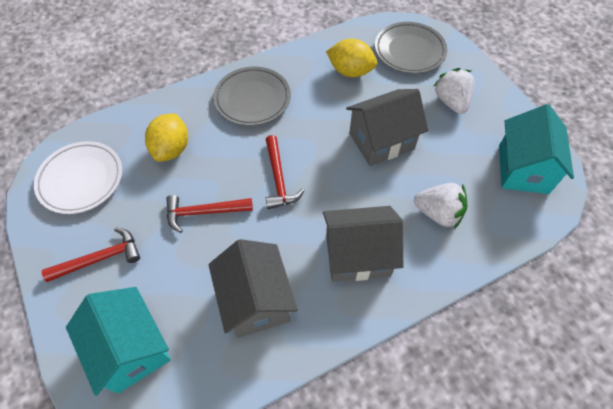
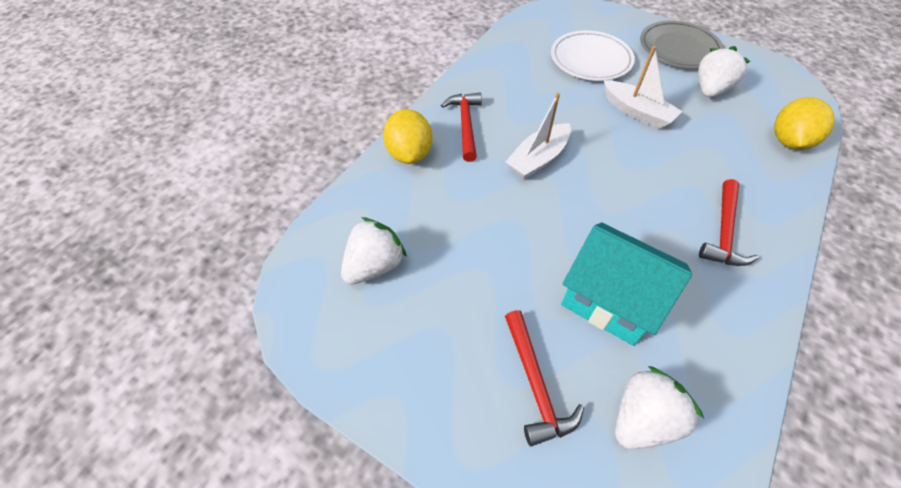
grey house: 3 -> 0
grey plate: 2 -> 1
turquoise house: 2 -> 1
white boat: 0 -> 2
white strawberry: 2 -> 3

